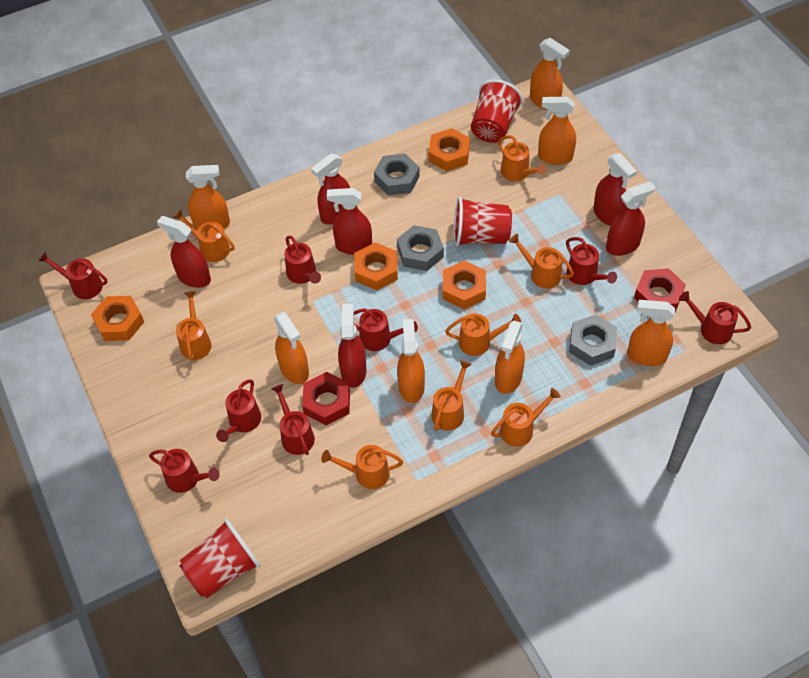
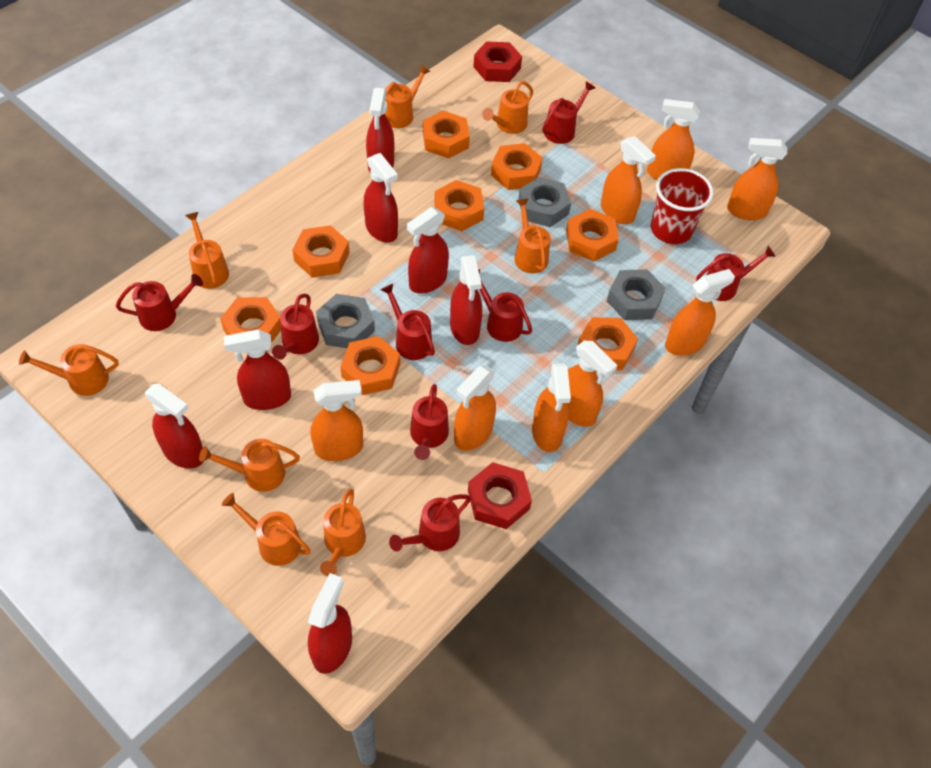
orange nut: 4 -> 8
orange spray bottle: 7 -> 8
red cup: 3 -> 1
red spray bottle: 6 -> 7

